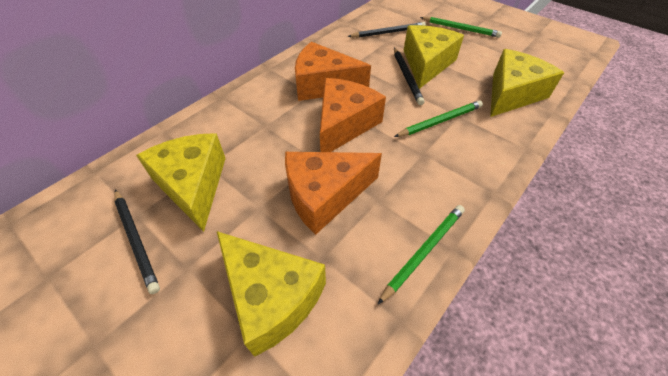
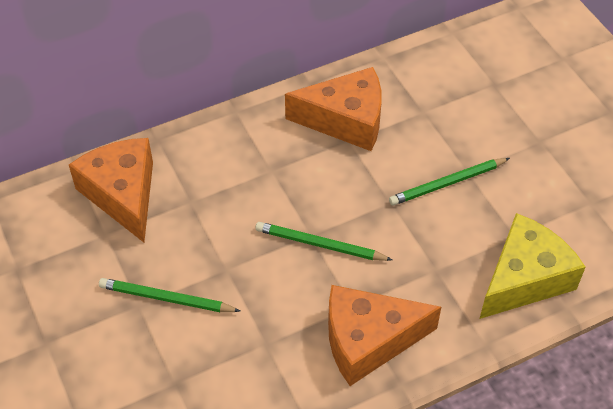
black pencil: 3 -> 0
yellow cheese: 4 -> 1

